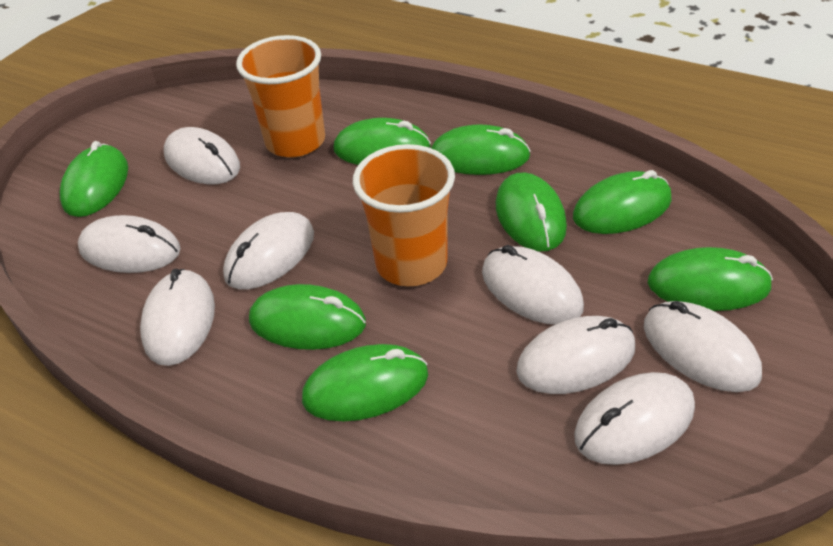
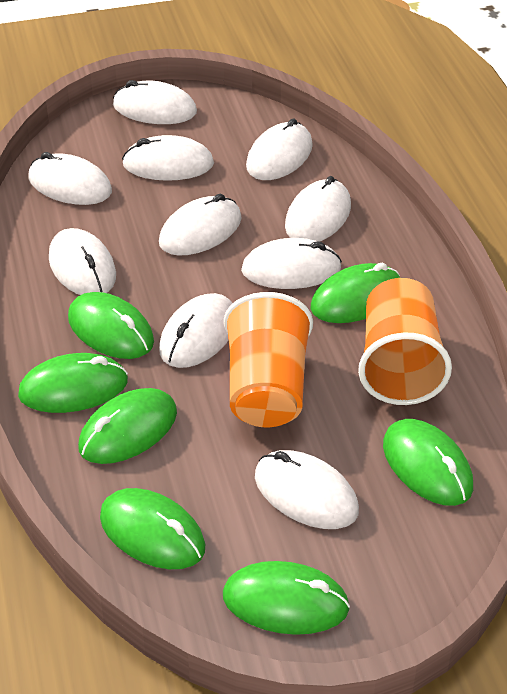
green mouse: 8 -> 7
white mouse: 8 -> 10

